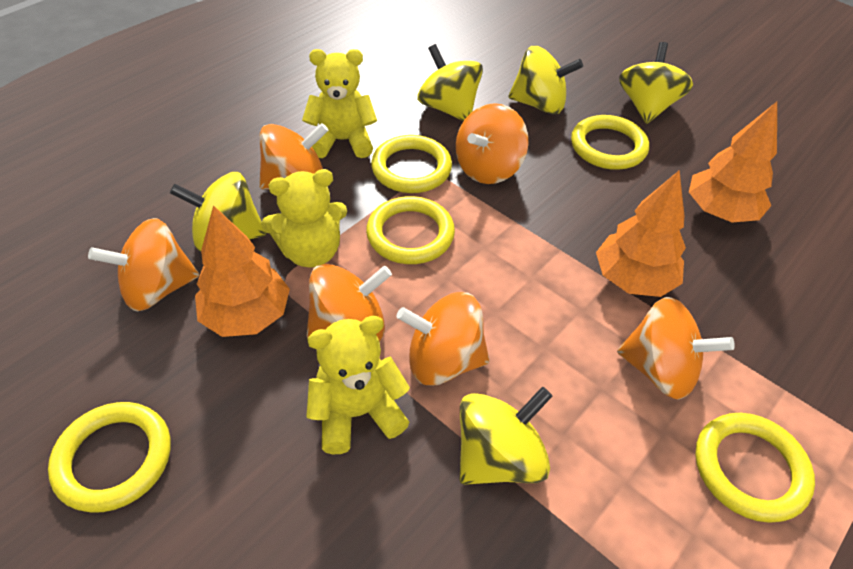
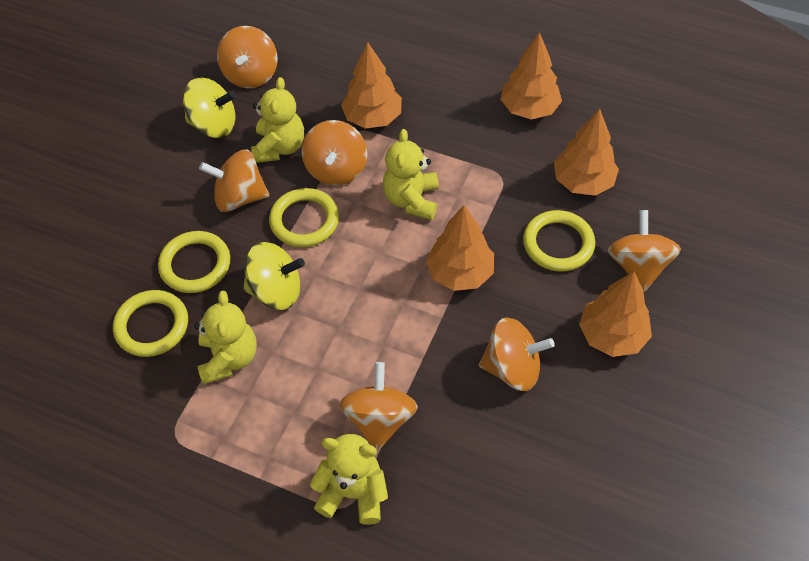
orange tree: 3 -> 5
yellow ring: 5 -> 4
yellow spinning top: 5 -> 2
yellow teddy bear: 3 -> 4

